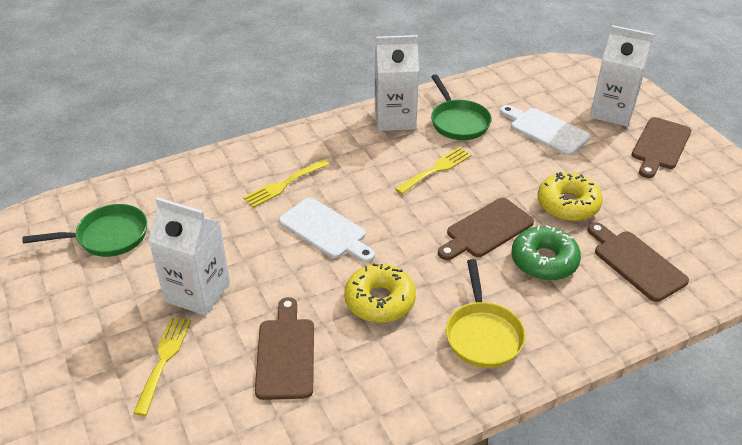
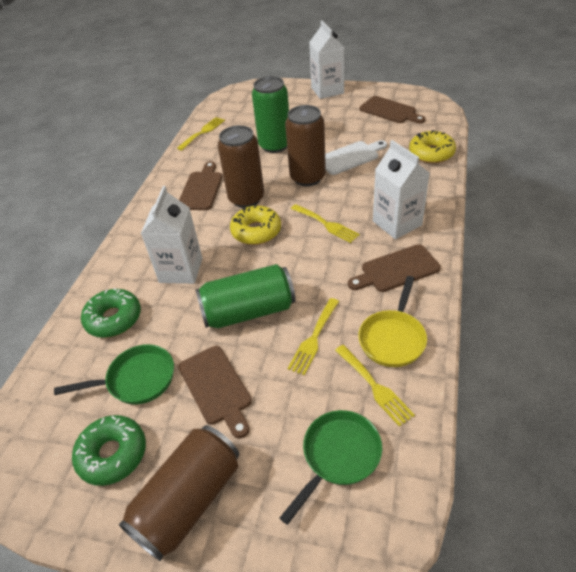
brown can: 0 -> 3
green can: 0 -> 2
green donut: 1 -> 2
white cutting board: 2 -> 1
yellow fork: 3 -> 4

